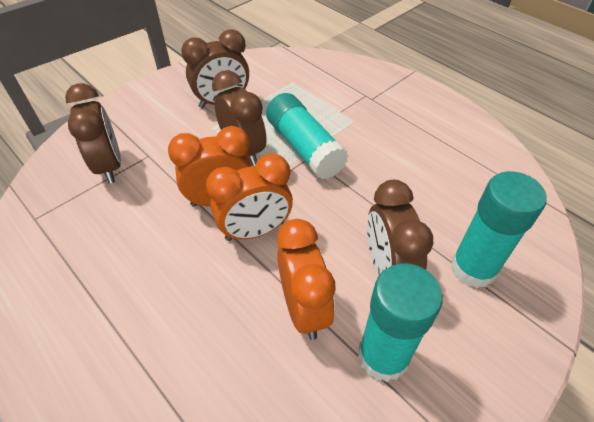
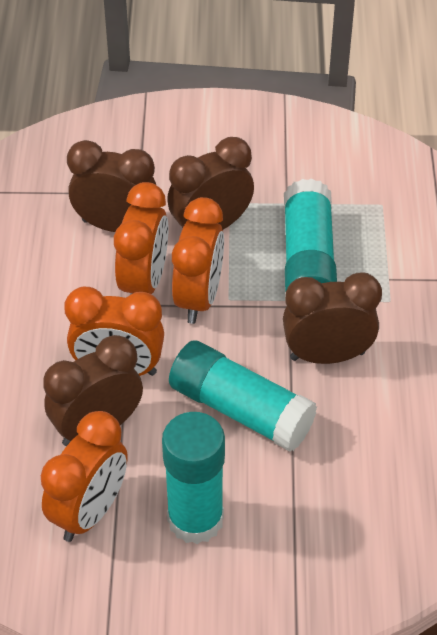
orange clock: 3 -> 4

